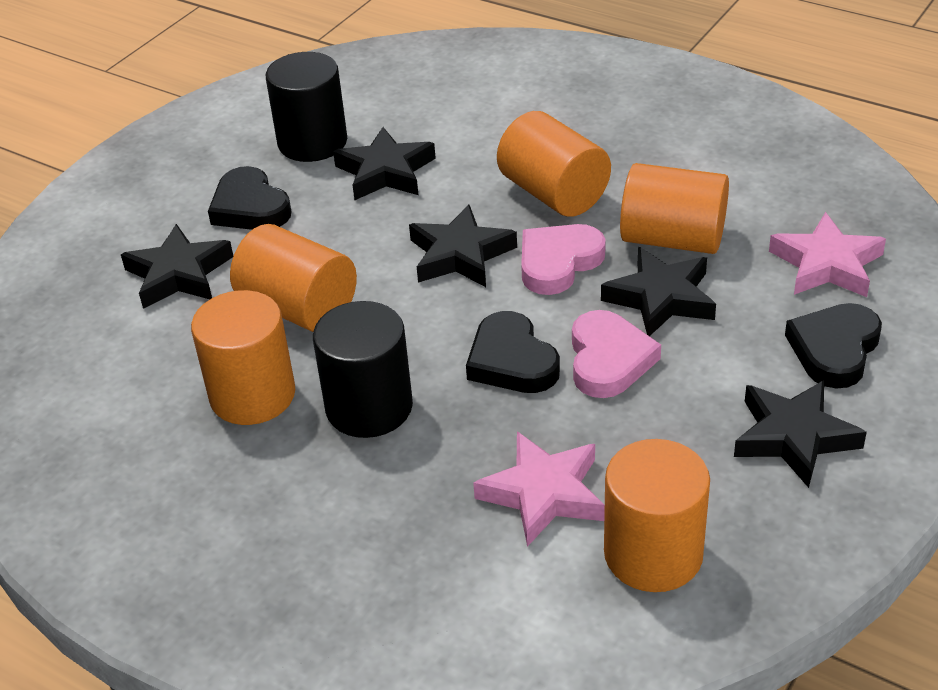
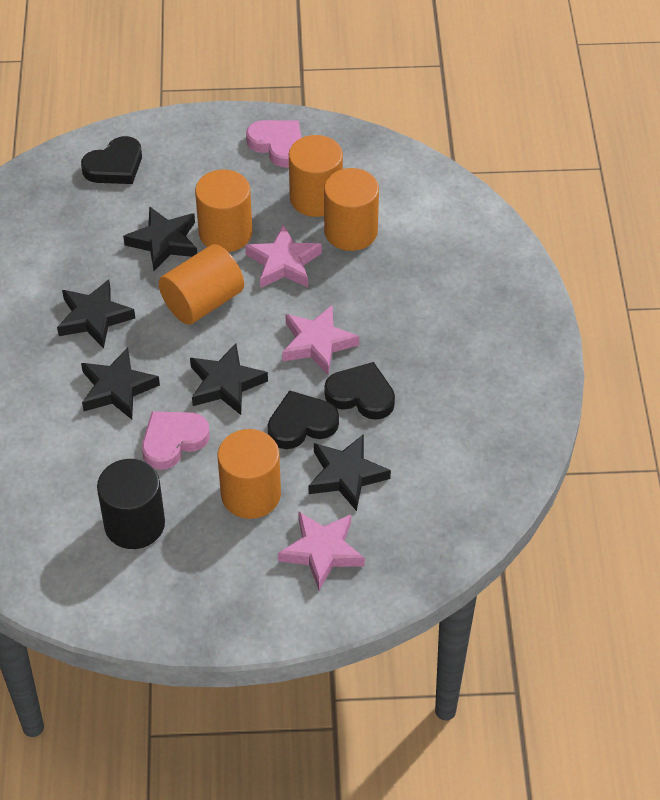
black cylinder: 2 -> 1
pink star: 2 -> 3

